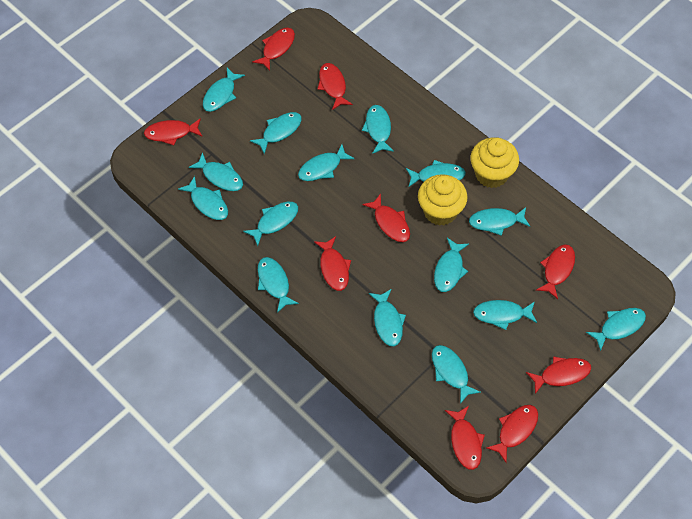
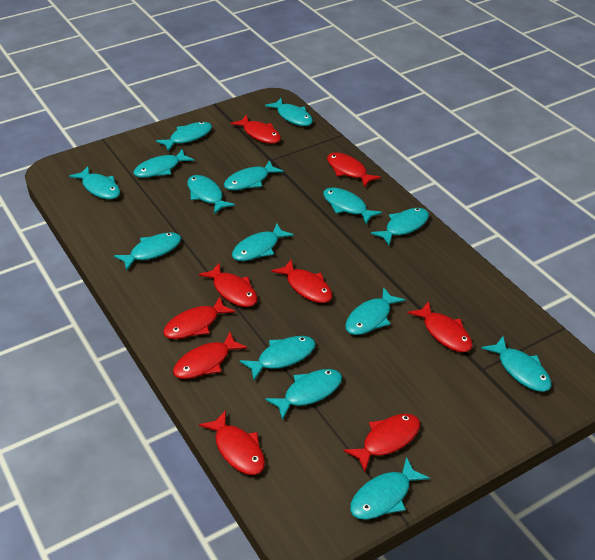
yellow cupcake: 2 -> 0

